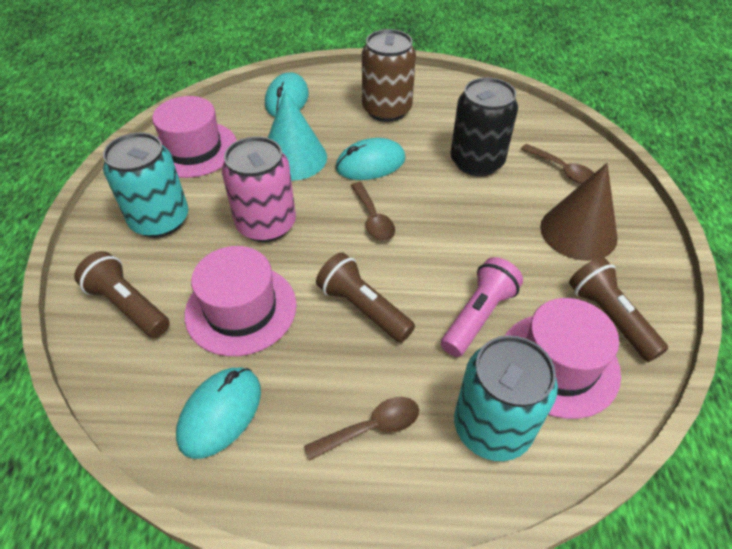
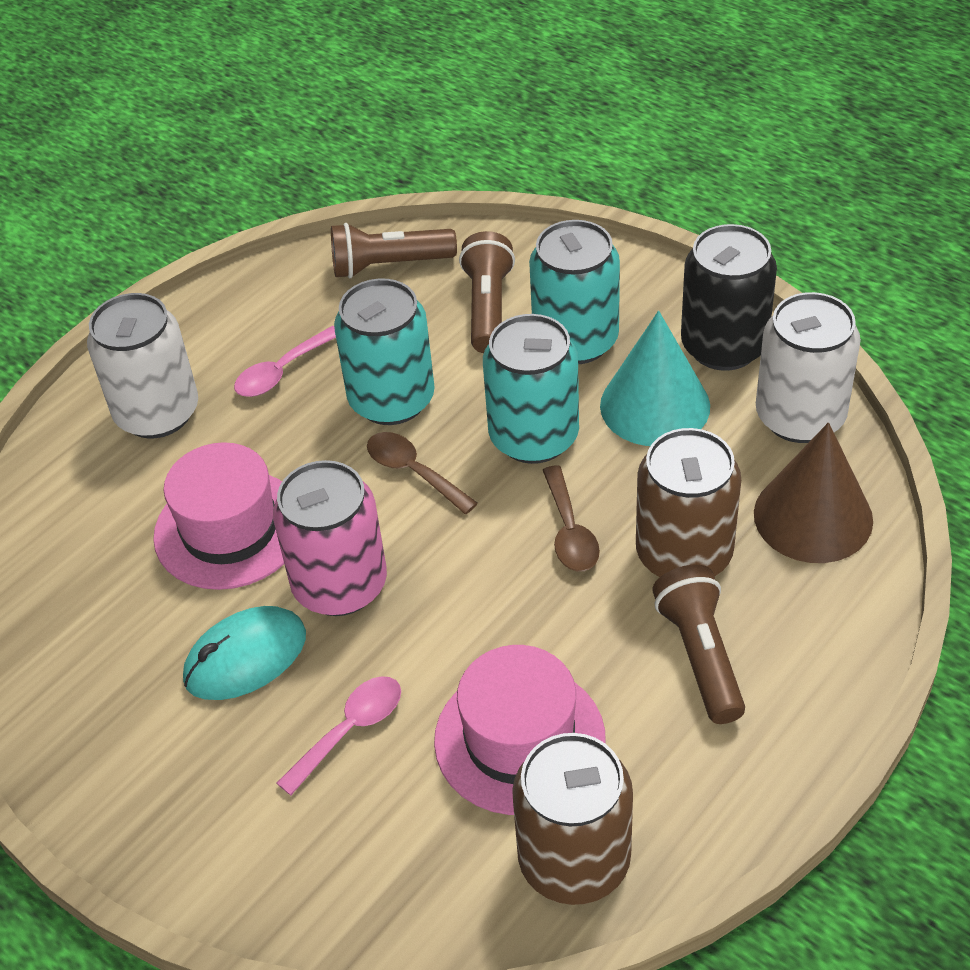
brown can: 1 -> 2
brown spoon: 3 -> 2
pink flashlight: 1 -> 0
pink hat: 3 -> 2
pink spoon: 0 -> 2
turquoise can: 2 -> 3
turquoise mouse: 3 -> 1
white can: 0 -> 2

